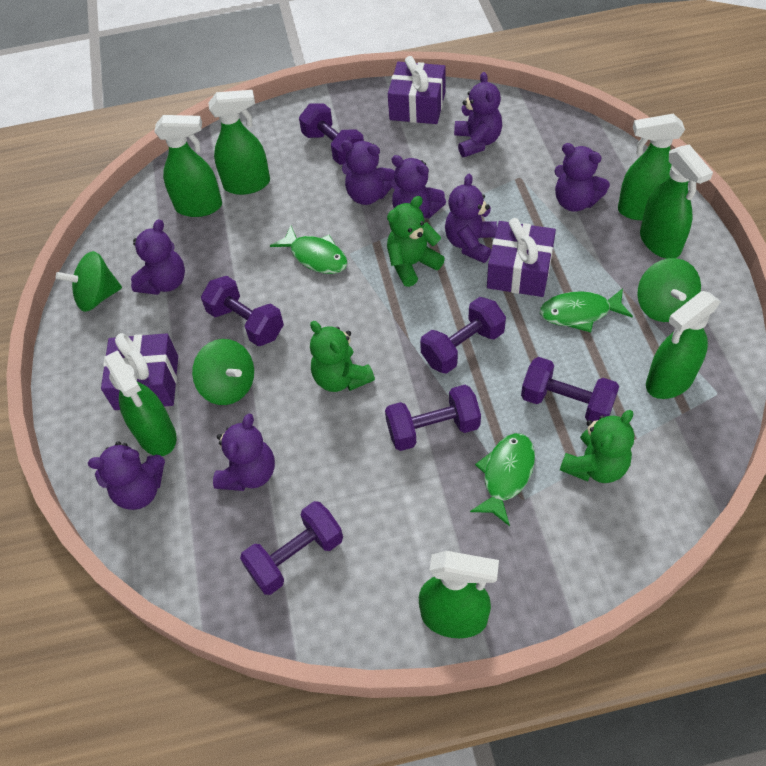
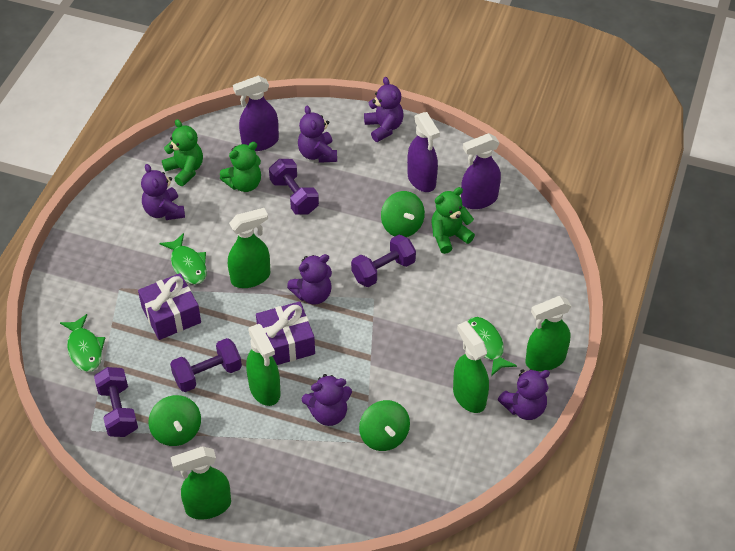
green spray bottle: 7 -> 5
purple dumbbell: 6 -> 4
purple gift: 3 -> 2
purple spray bottle: 0 -> 3
purple teddy bear: 8 -> 6

